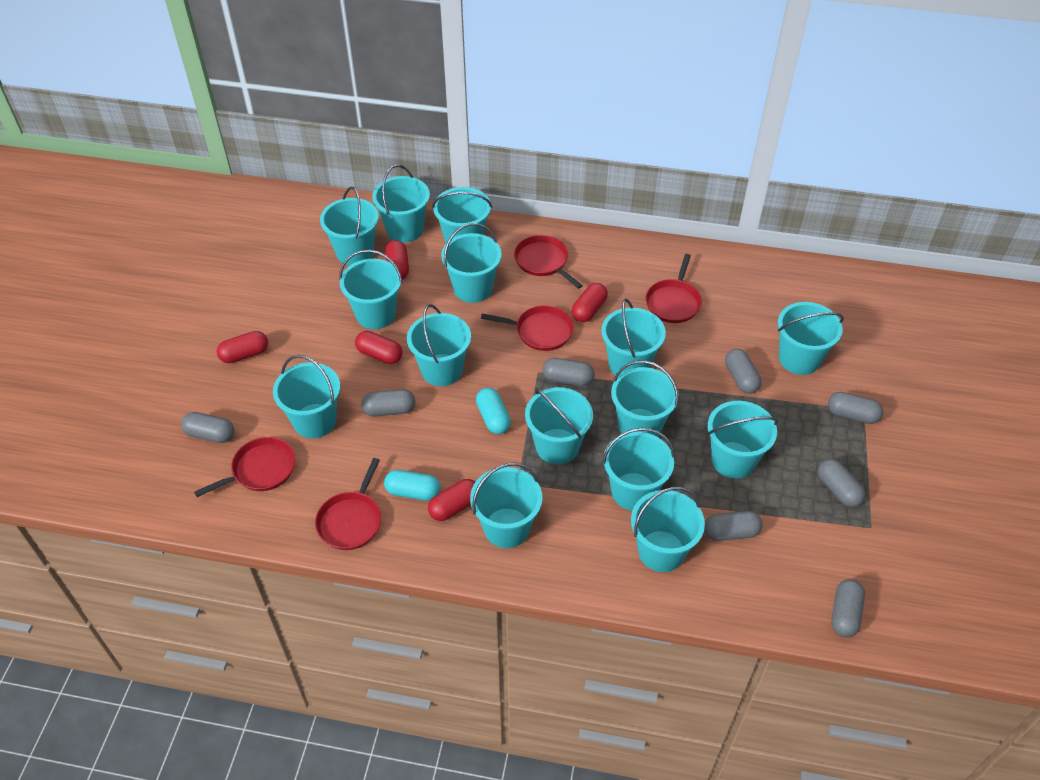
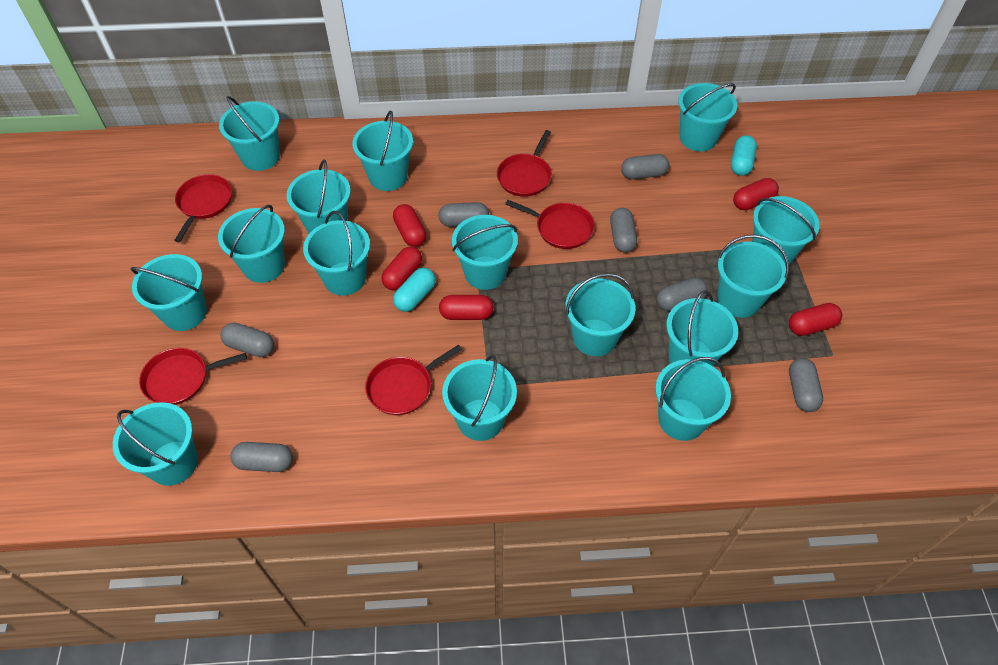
grey capsule: 8 -> 7

